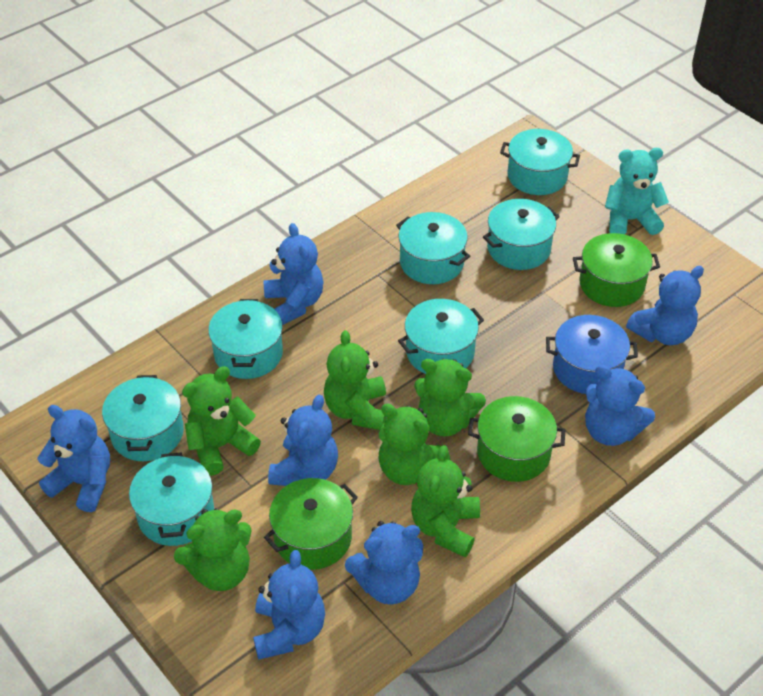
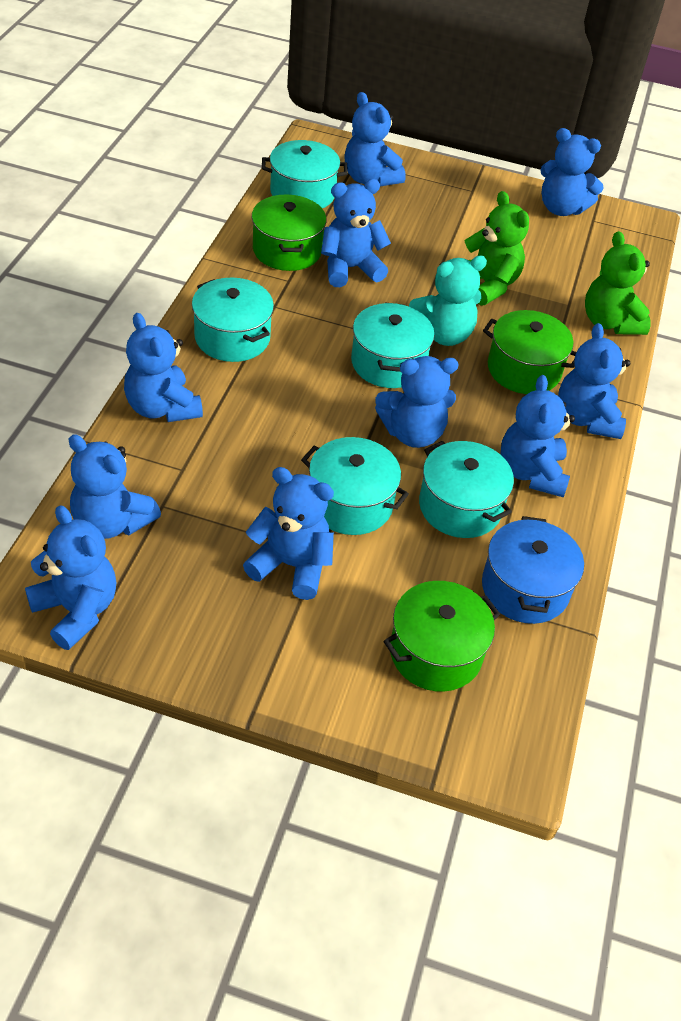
blue teddy bear: 7 -> 10
green teddy bear: 6 -> 2
turquoise pot: 7 -> 5

